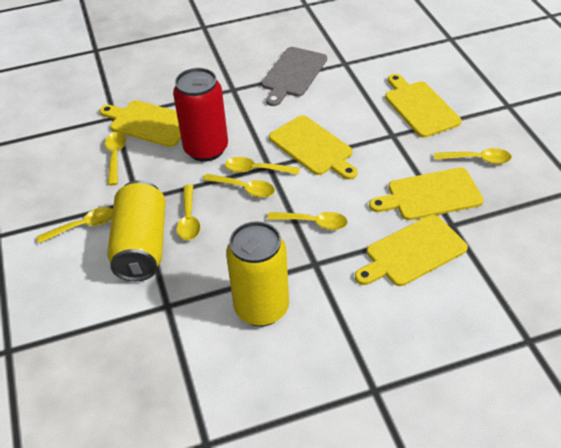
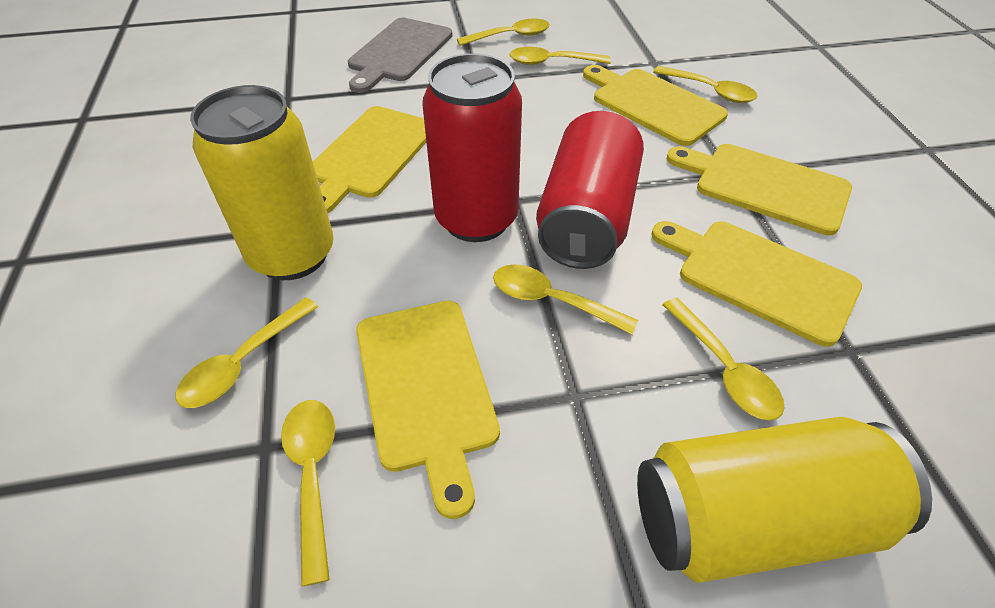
red can: 1 -> 2

